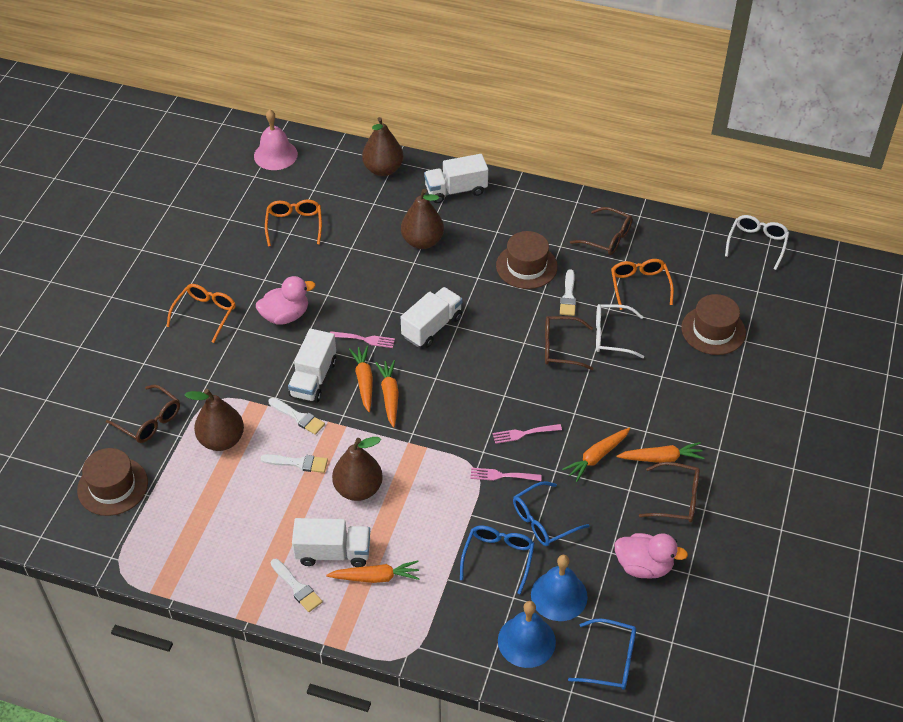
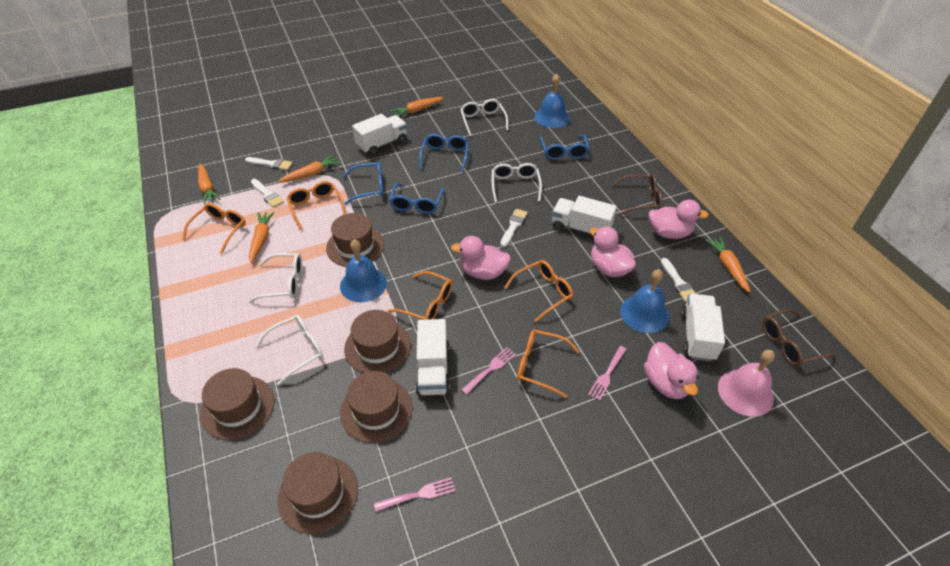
blue bell: 2 -> 3
blue glasses: 3 -> 4
brown glasses: 4 -> 2
brown hat: 3 -> 5
brown pear: 4 -> 0
orange glasses: 3 -> 5
pink duck: 2 -> 4
white glasses: 2 -> 4

